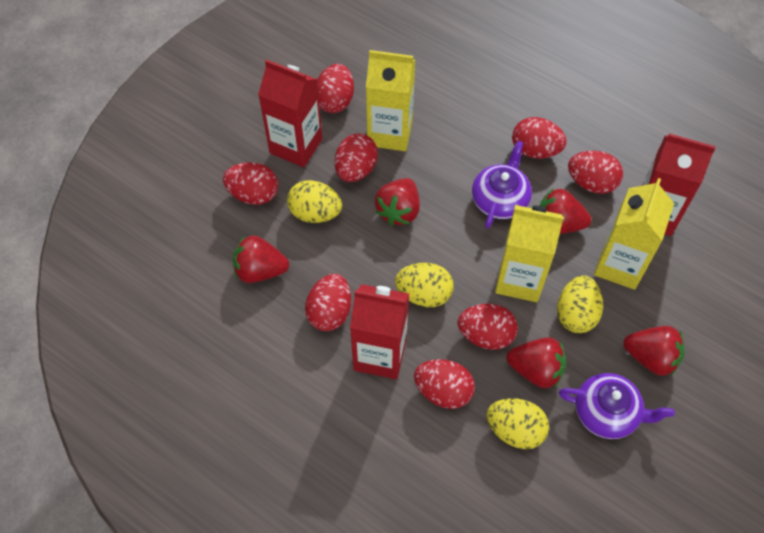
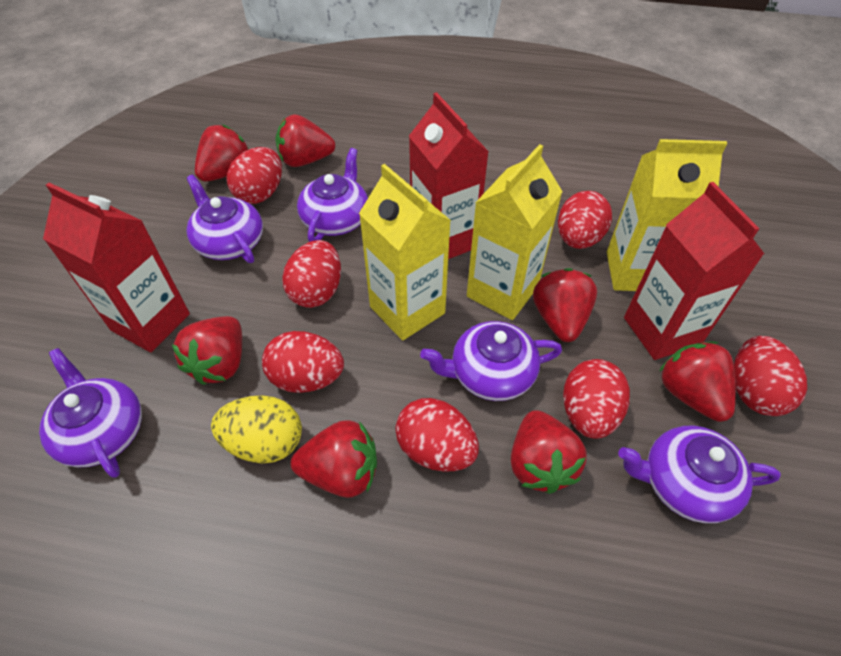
purple teapot: 2 -> 5
red egg: 8 -> 7
red strawberry: 5 -> 7
yellow egg: 4 -> 1

